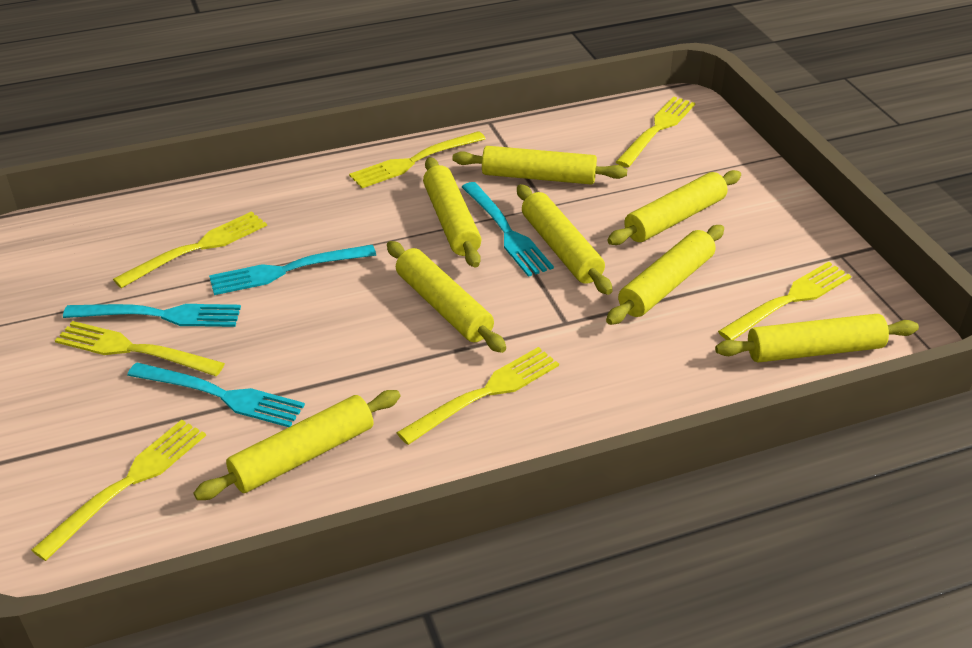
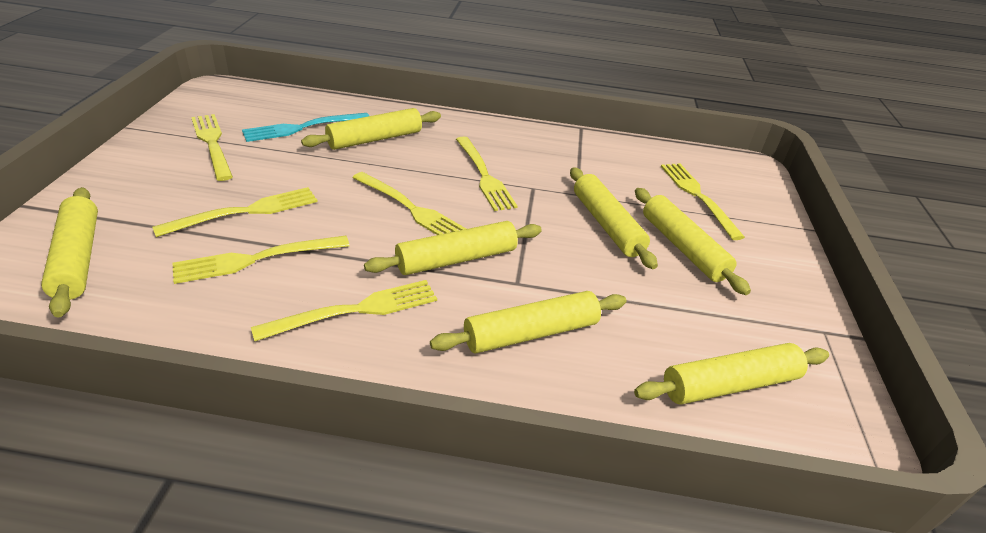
turquoise fork: 4 -> 1
yellow rolling pin: 8 -> 7

